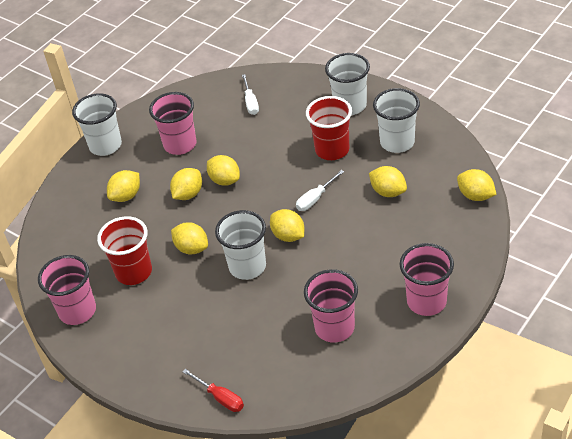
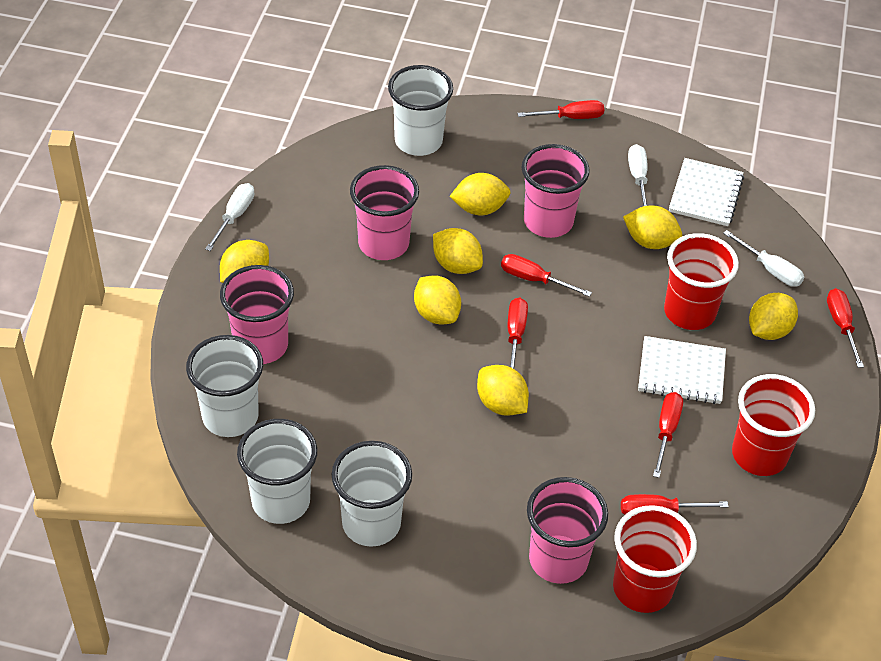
red cup: 2 -> 3
red screwdriver: 1 -> 6
white notebook: 0 -> 2
white screwdriver: 2 -> 3

